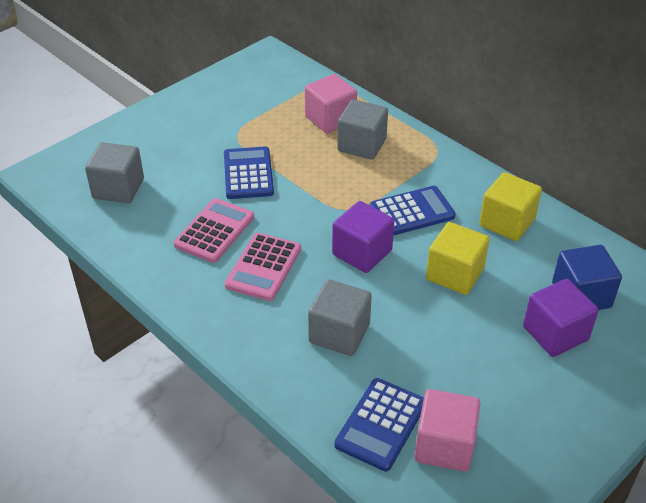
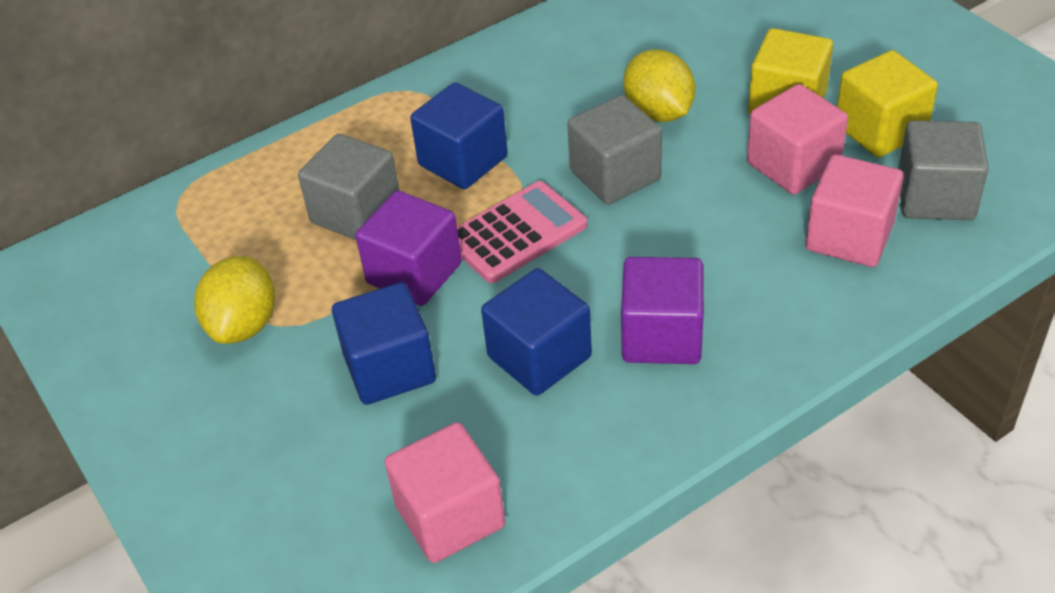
blue calculator: 3 -> 0
blue cube: 1 -> 3
pink calculator: 2 -> 1
pink cube: 2 -> 3
yellow lemon: 0 -> 2

